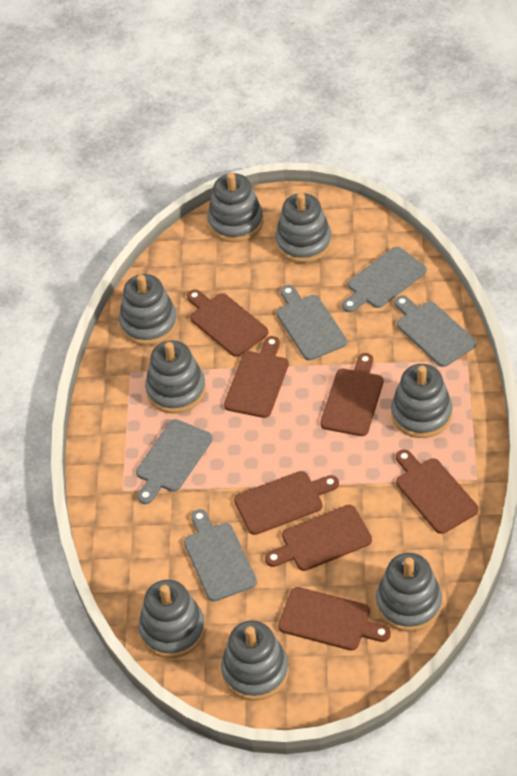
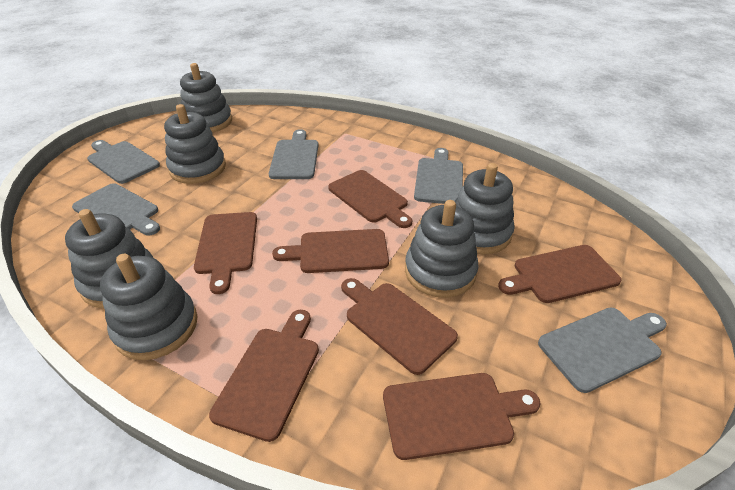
grey stacking toy: 8 -> 6

